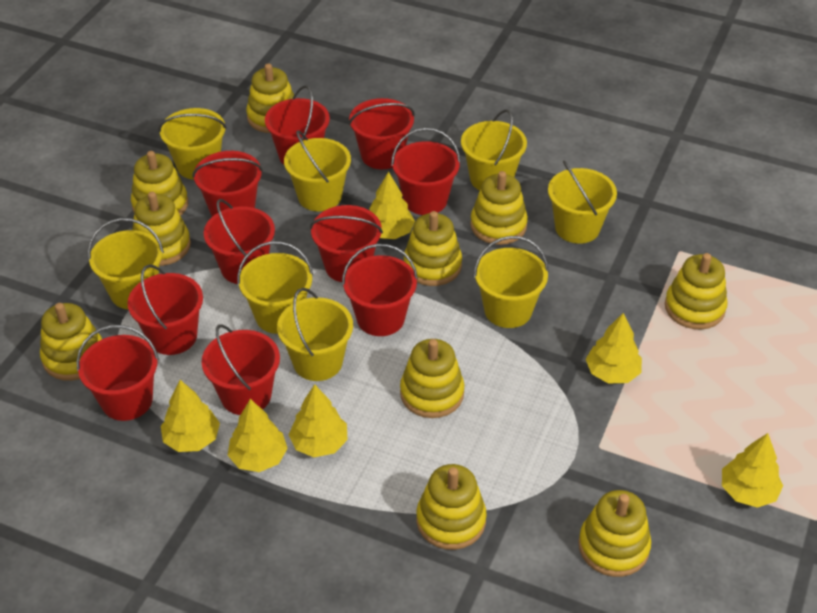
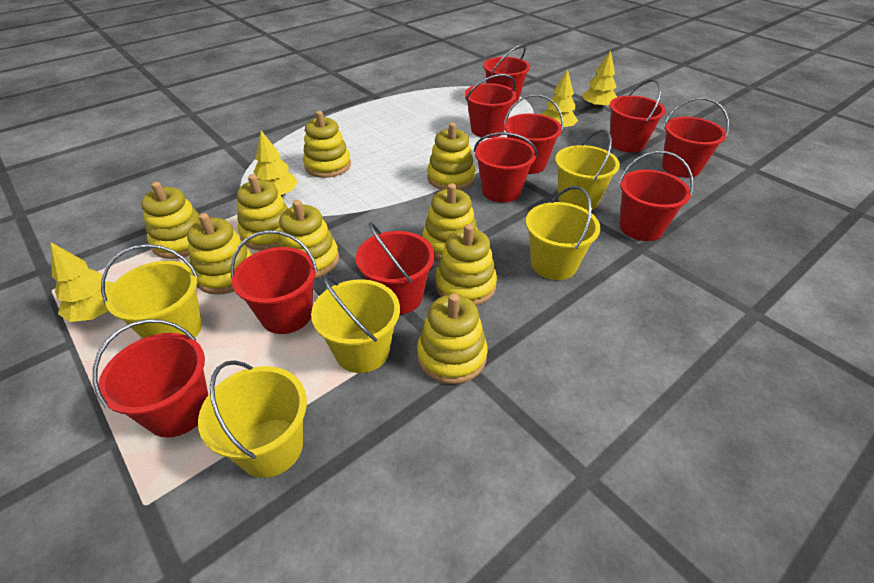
yellow bucket: 8 -> 5
yellow stacking toy: 10 -> 9
yellow tree: 6 -> 4

